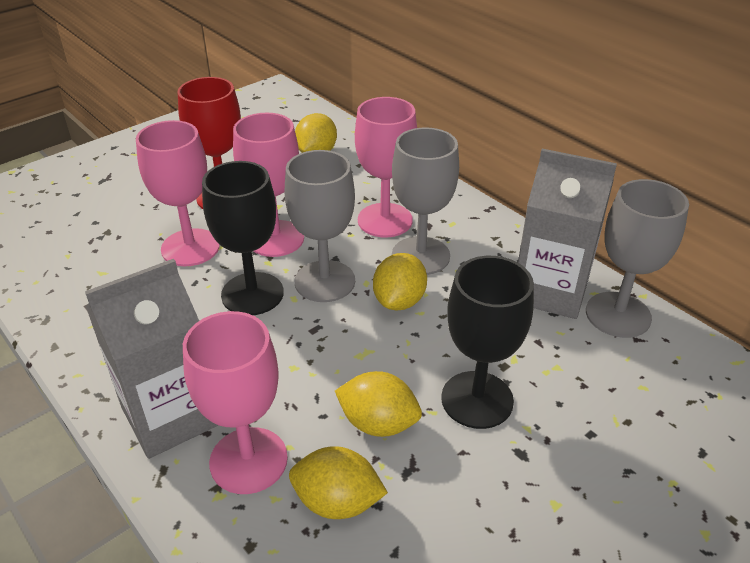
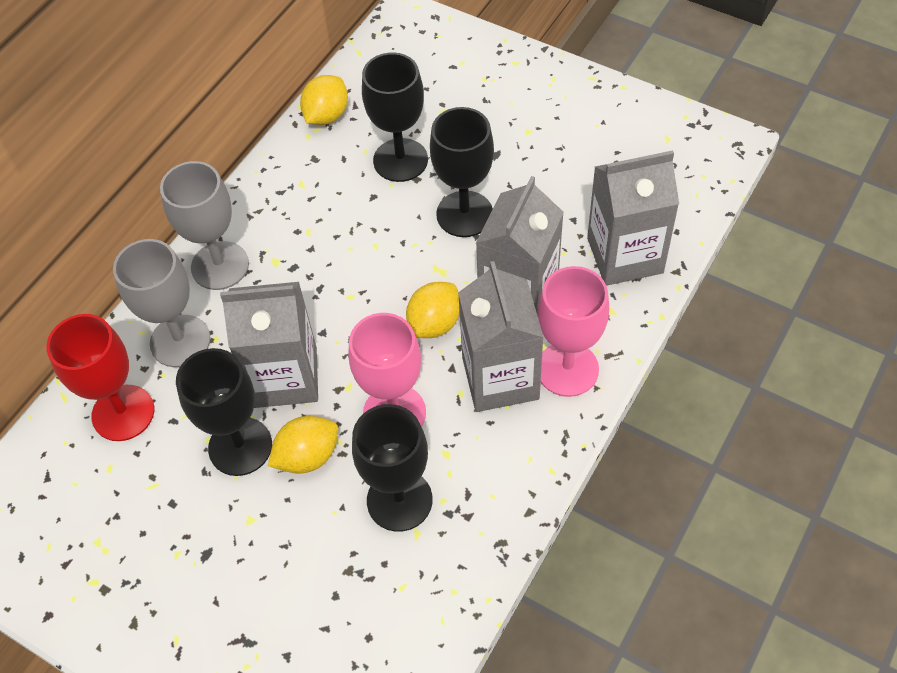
black goblet: 2 -> 4
grey carton: 2 -> 4
grey goblet: 3 -> 2
pink goblet: 4 -> 2
yellow lemon: 4 -> 3

